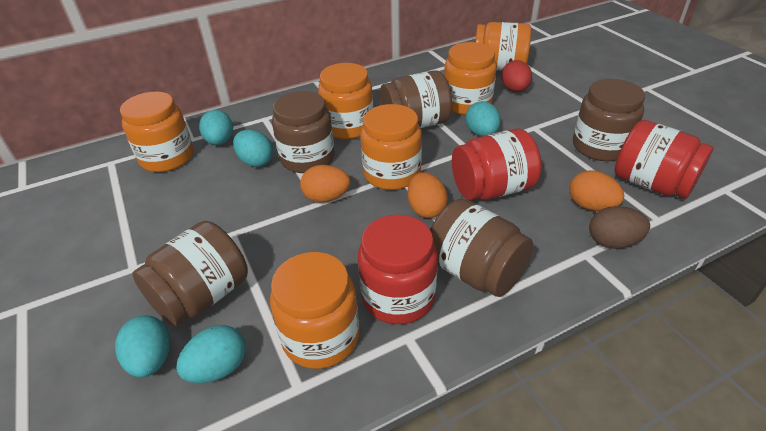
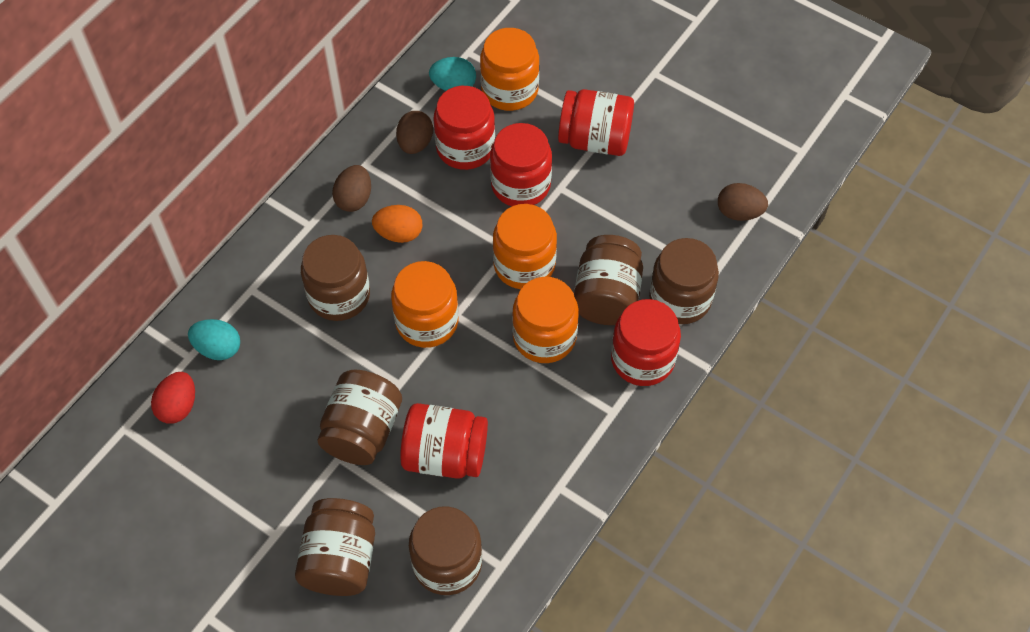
brown egg: 1 -> 3
brown jar: 5 -> 6
orange egg: 3 -> 1
orange jar: 6 -> 4
red jar: 3 -> 5
turquoise egg: 5 -> 2

